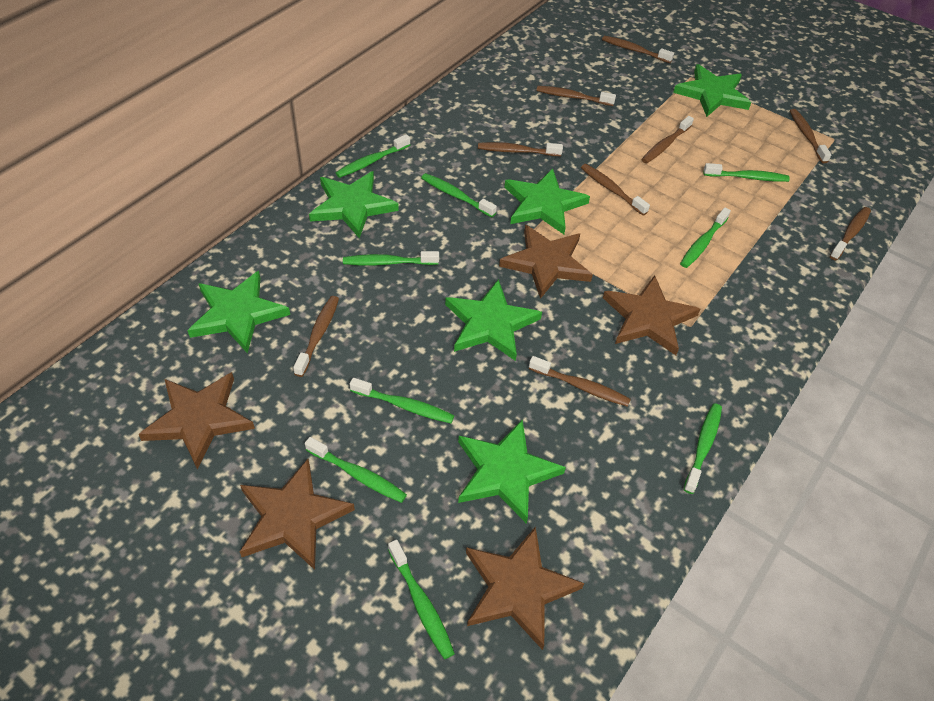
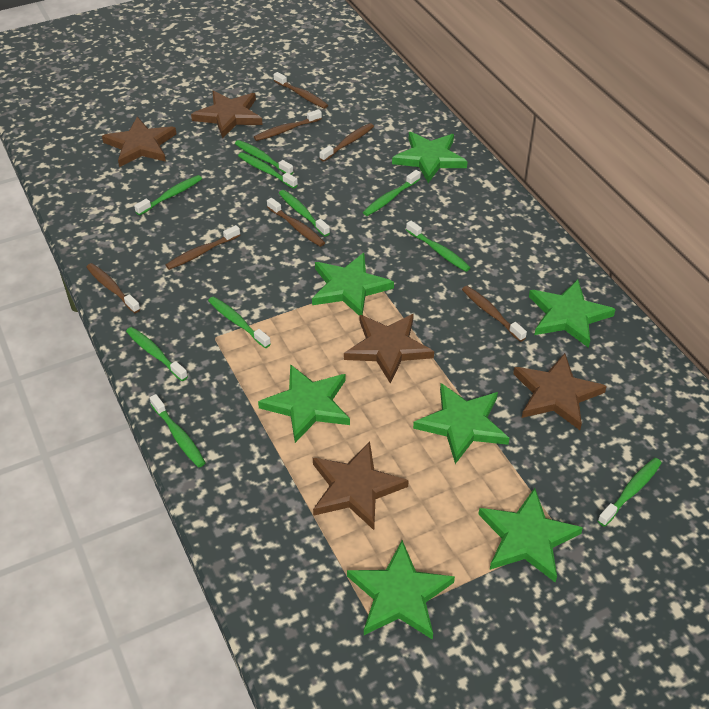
brown toothbrush: 9 -> 7
green star: 6 -> 7
green toothbrush: 9 -> 10

